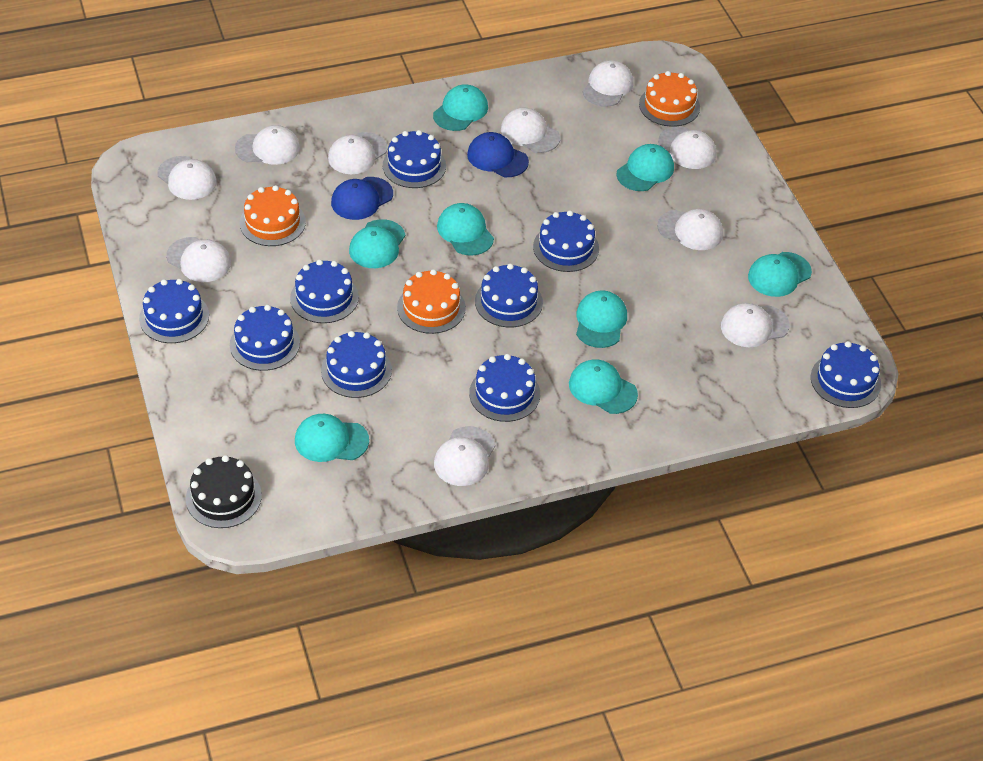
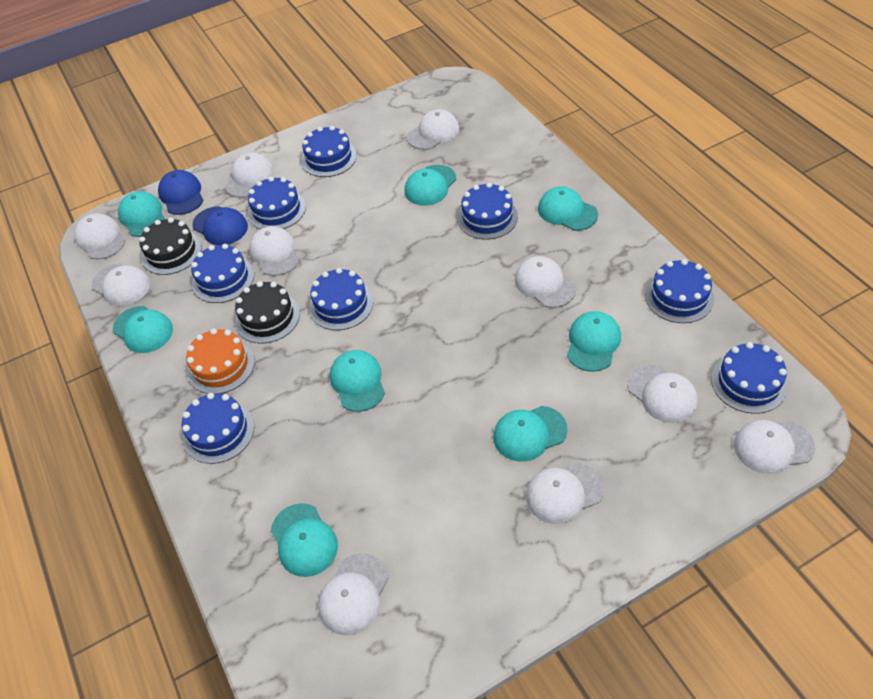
black cake: 1 -> 2
blue cake: 9 -> 8
orange cake: 3 -> 1

